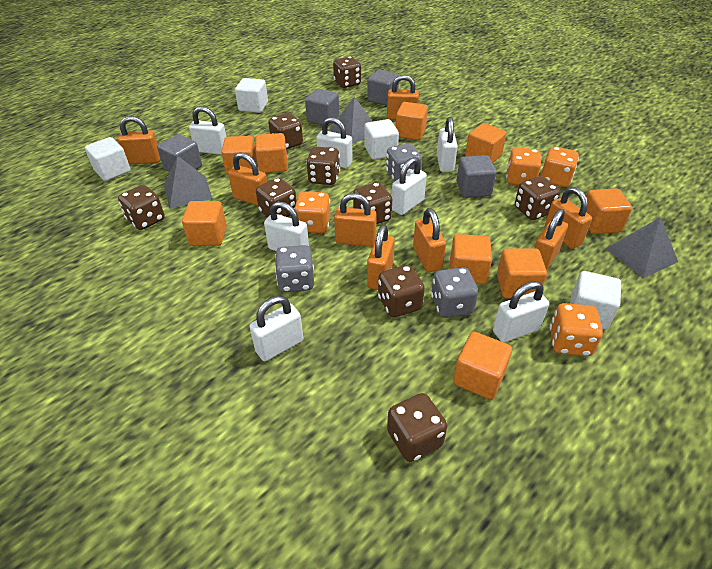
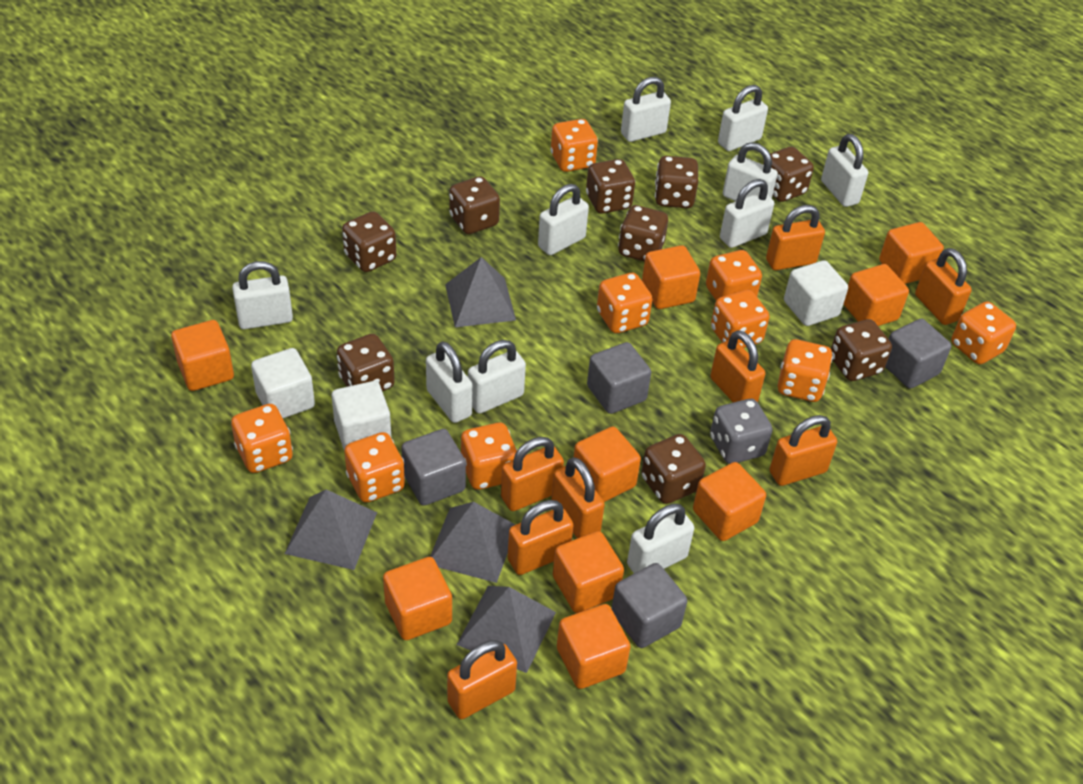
grey dice: 3 -> 1
grey pyramid: 3 -> 4
orange dice: 4 -> 9
white cube: 4 -> 3
white padlock: 7 -> 10

